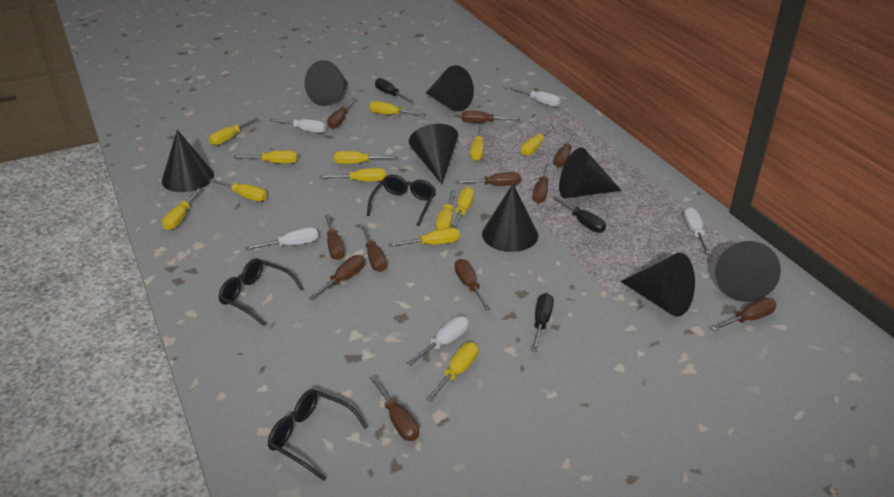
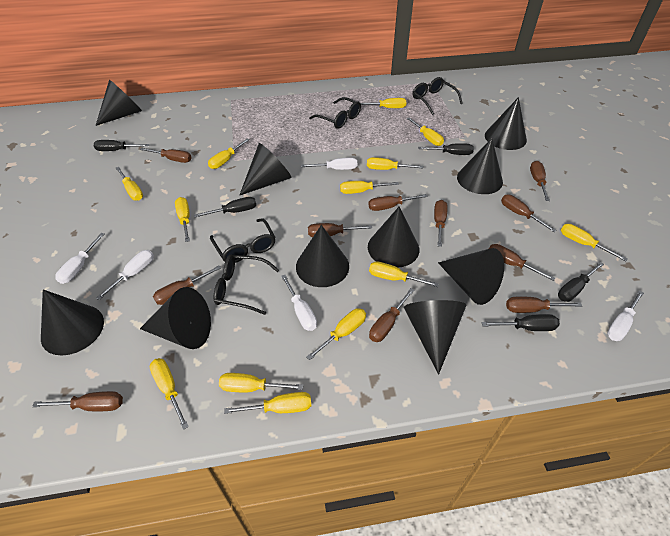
black cone: 8 -> 10
black glasses: 3 -> 4
black screwdriver: 3 -> 5

